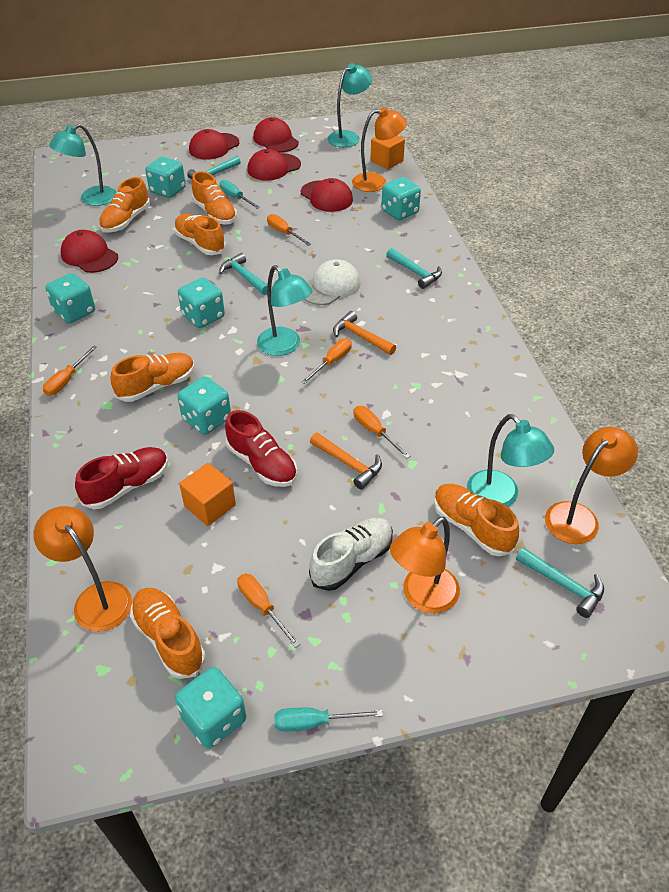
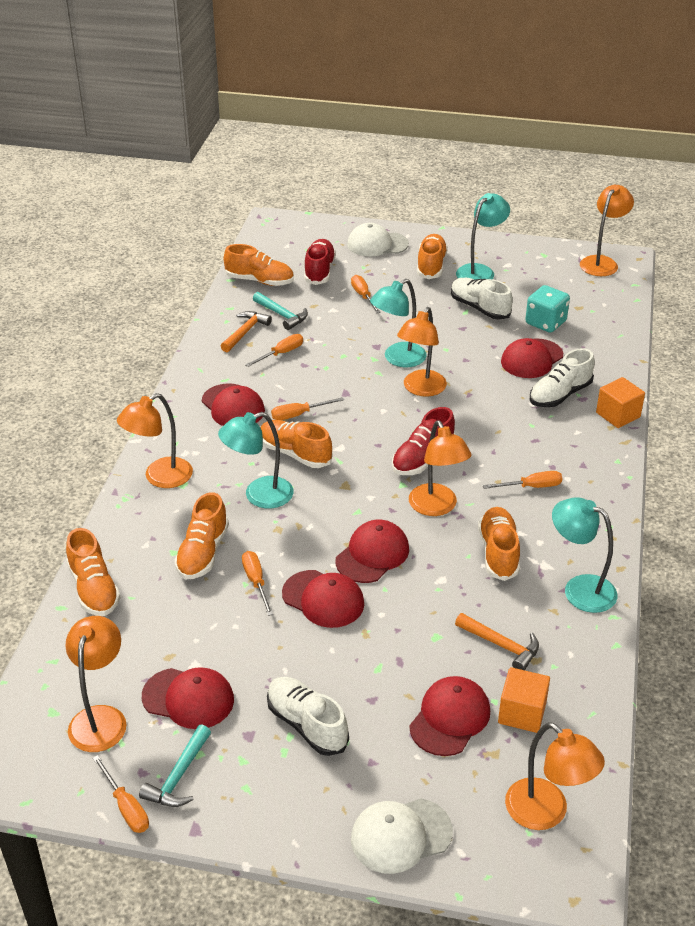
orange lamp: 4 -> 6
orange screwdriver: 5 -> 6
red cap: 5 -> 6
turquoise dice: 6 -> 1
turquoise hammer: 4 -> 2
turquoise screwdriver: 2 -> 0
white cap: 1 -> 2
white shoe: 1 -> 3

